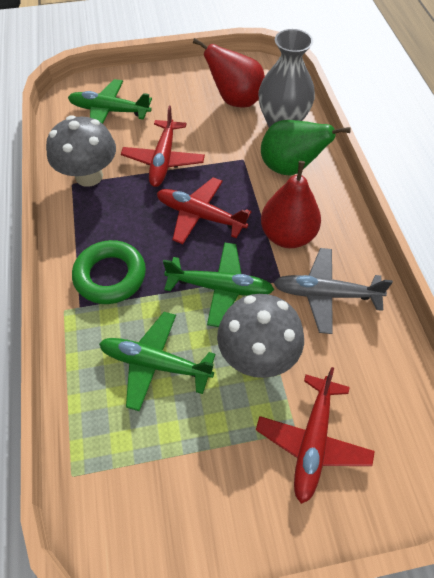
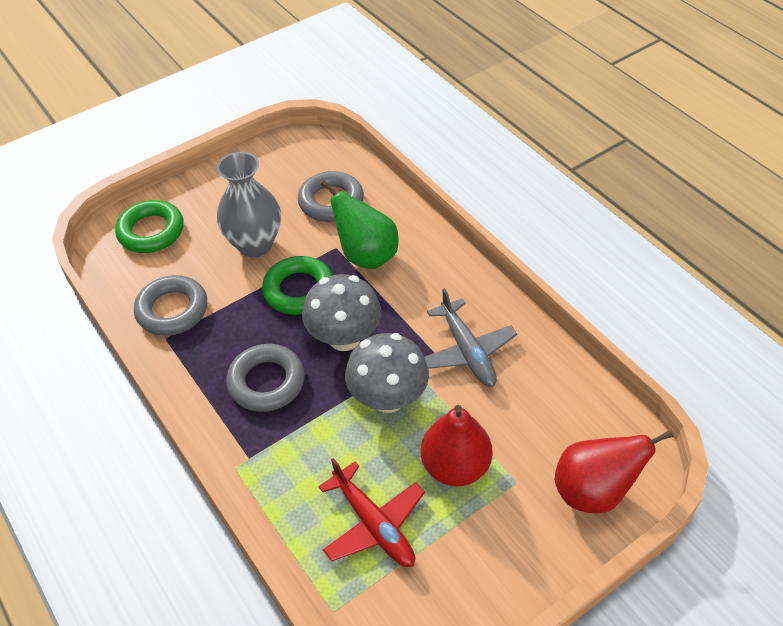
green plane: 3 -> 0
green ring: 1 -> 2
grey ring: 0 -> 3
red plane: 3 -> 1

